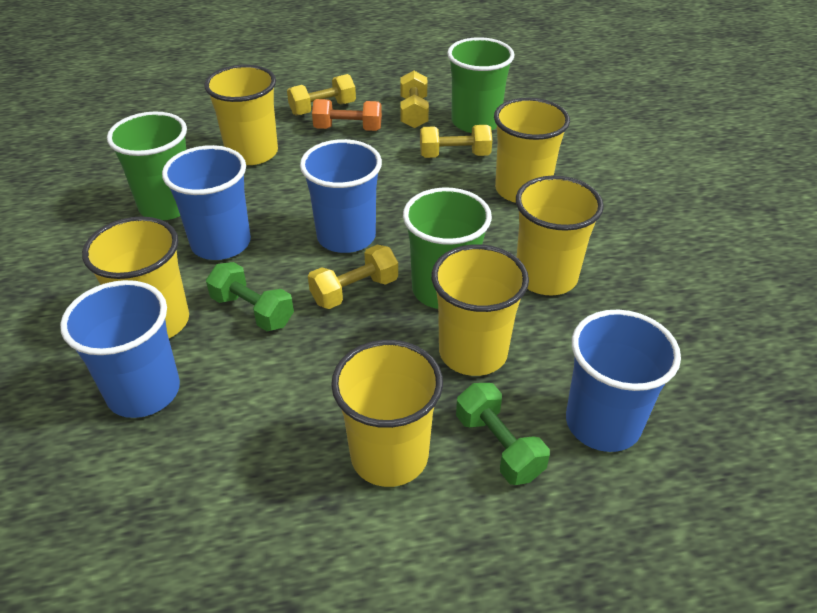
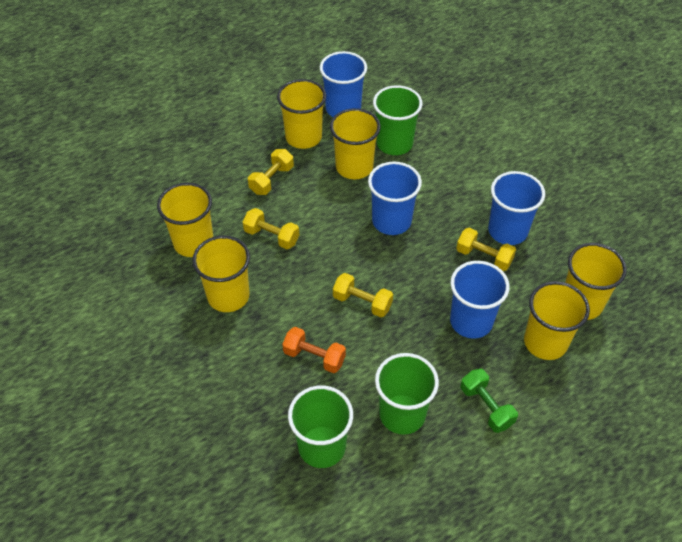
green dumbbell: 2 -> 1

